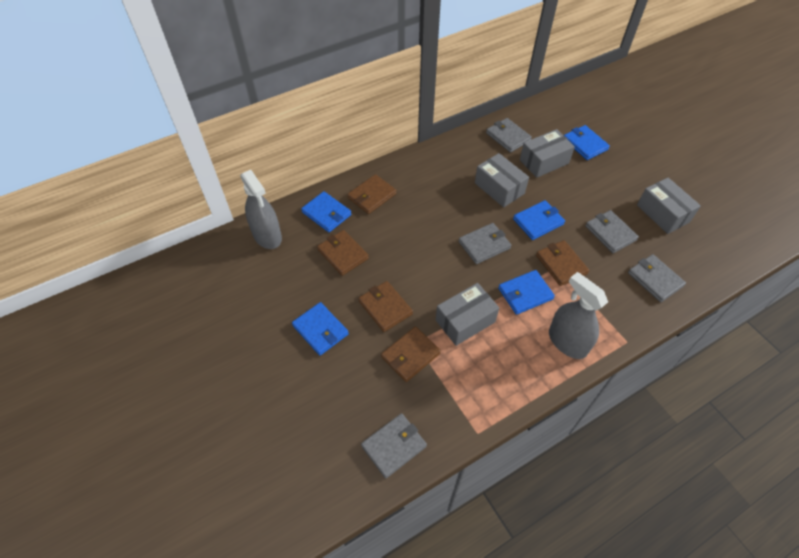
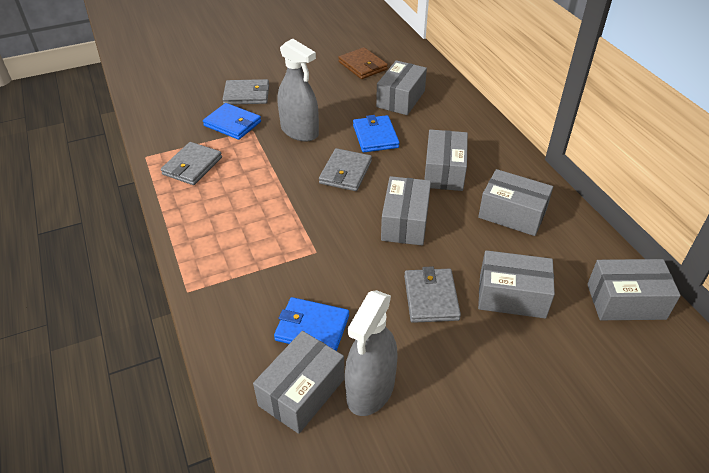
blue wallet: 5 -> 3
brown wallet: 5 -> 1
grey box: 4 -> 7
grey wallet: 5 -> 4

